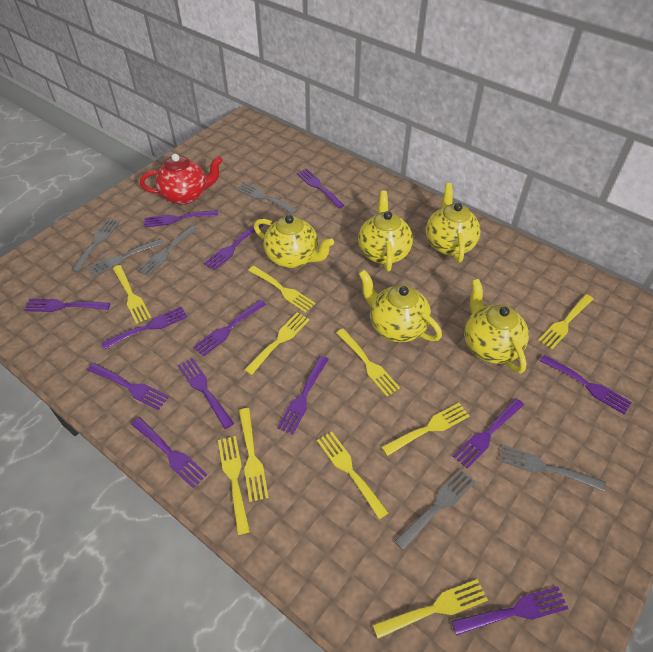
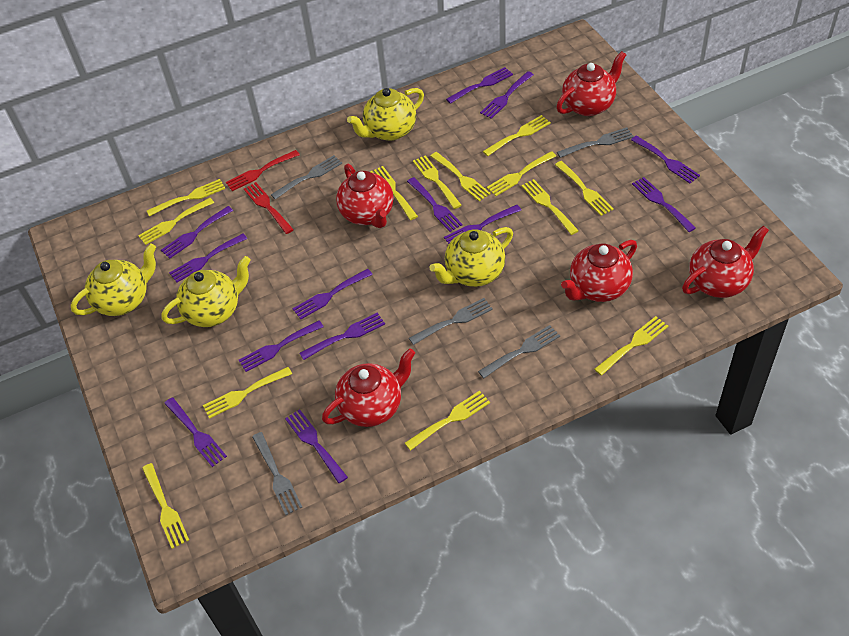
grey fork: 6 -> 5
red fork: 0 -> 2
red teapot: 1 -> 5
yellow fork: 10 -> 13
yellow teapot: 5 -> 4

